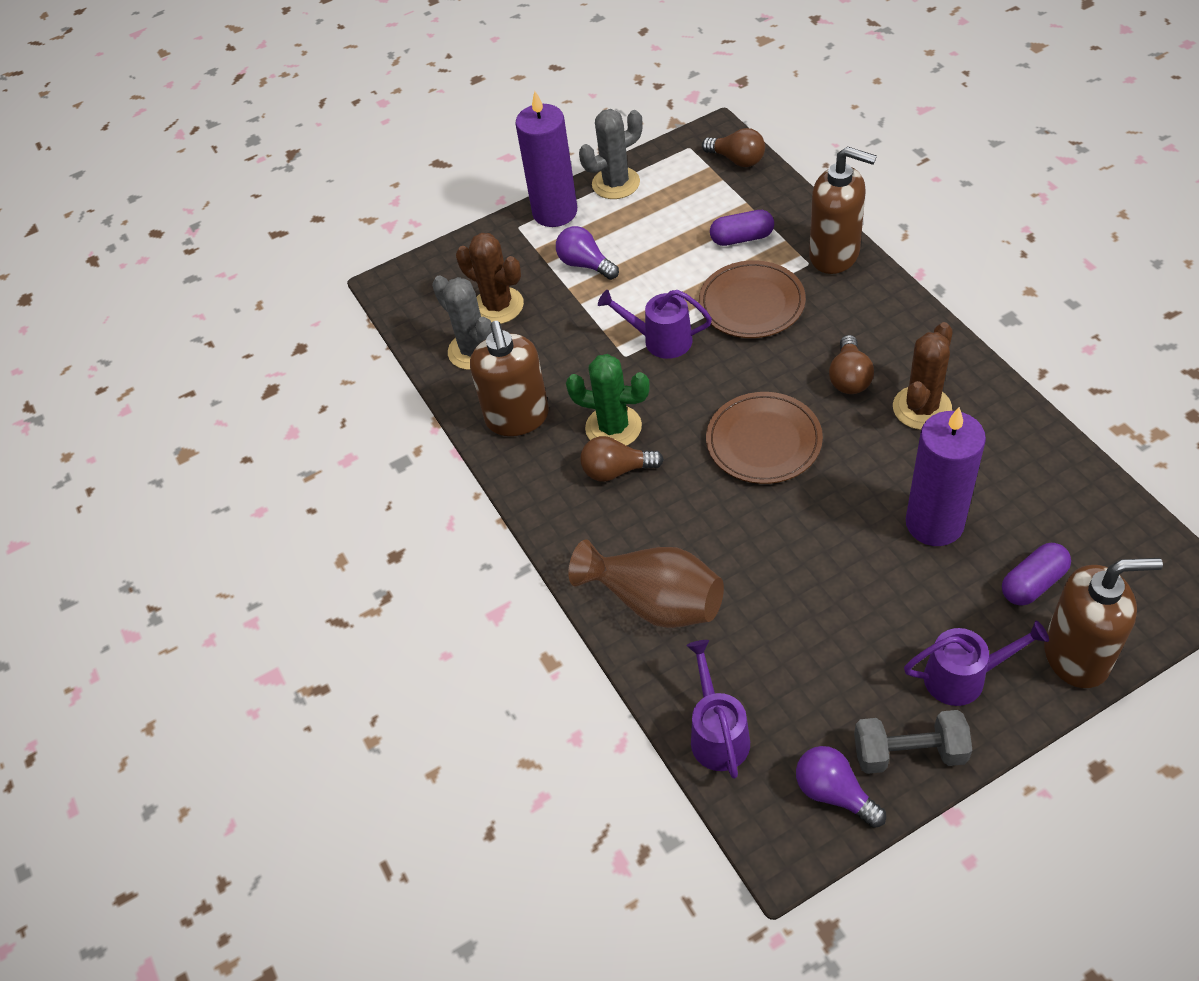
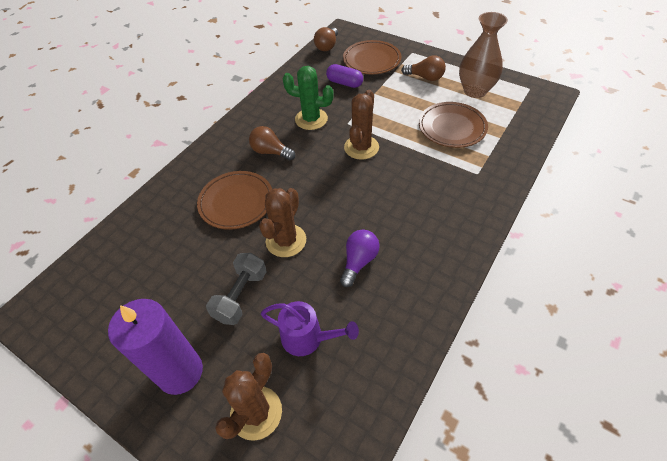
brown cactus: 2 -> 3
brown plate: 2 -> 3
brown soap dispenser: 3 -> 0
grey cactus: 2 -> 0
purple candle: 2 -> 1
purple capsule: 2 -> 1
purple light bulb: 2 -> 1
purple watering can: 3 -> 1

